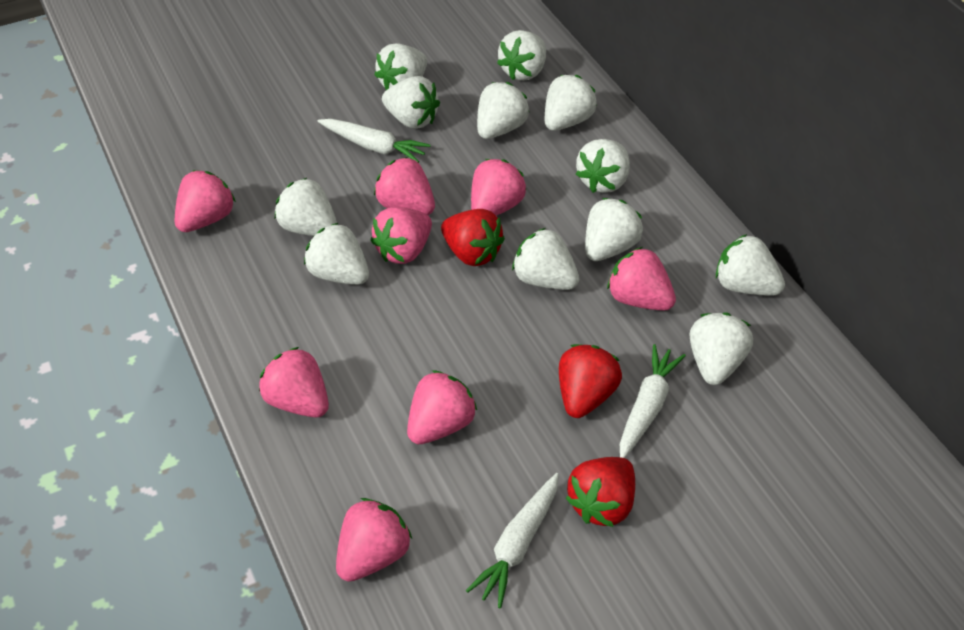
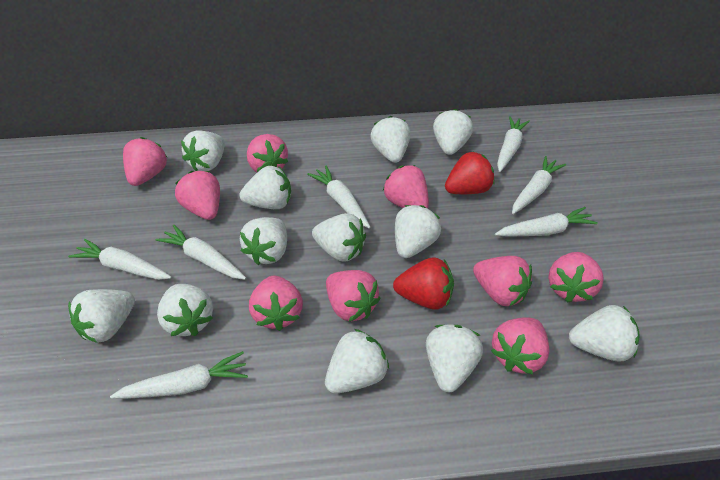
pink strawberry: 8 -> 9
red strawberry: 3 -> 2
white carrot: 3 -> 7

